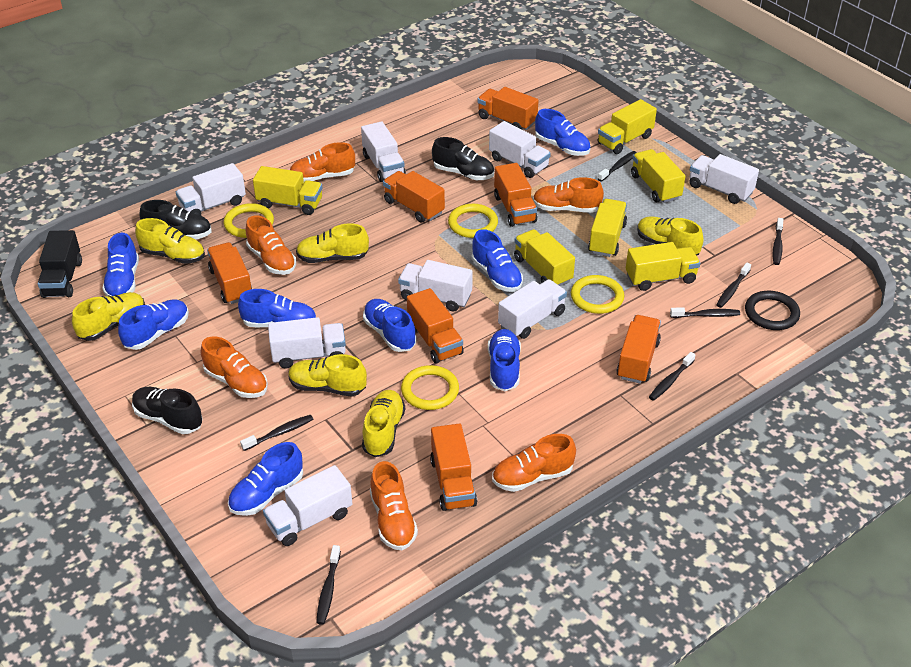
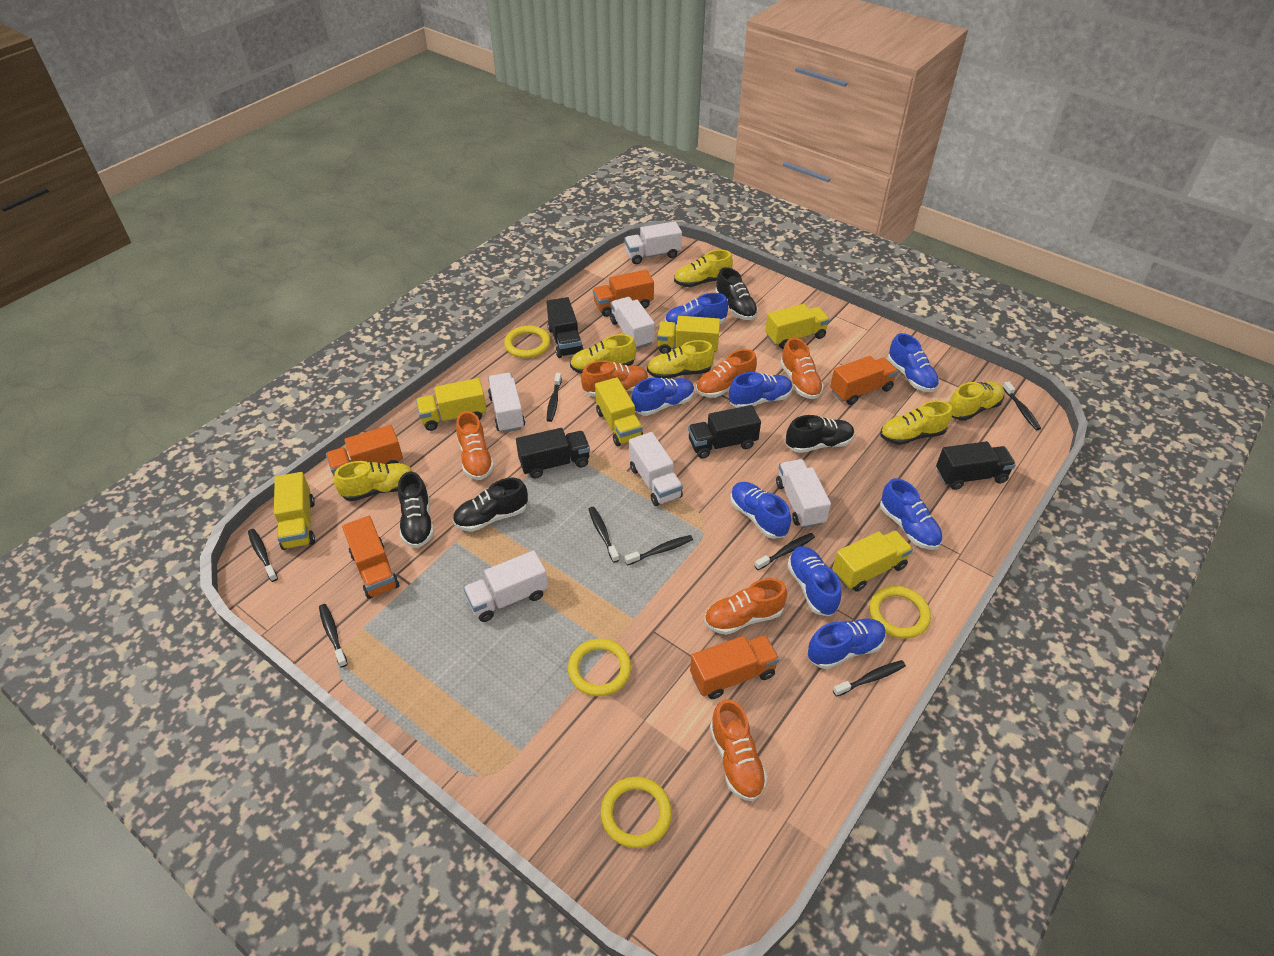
black ring: 1 -> 0
black shoe: 3 -> 4
black toothbrush: 7 -> 8
black truck: 1 -> 4
orange truck: 7 -> 5
white truck: 8 -> 6

